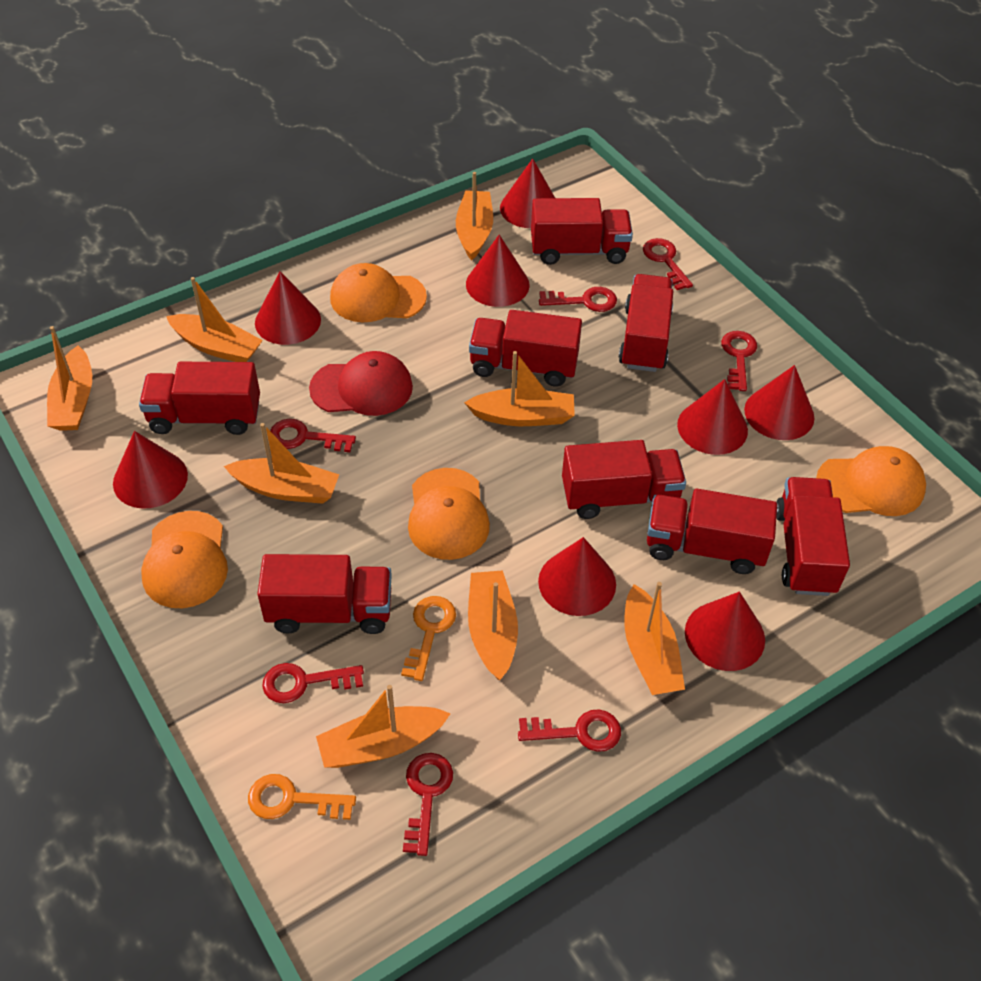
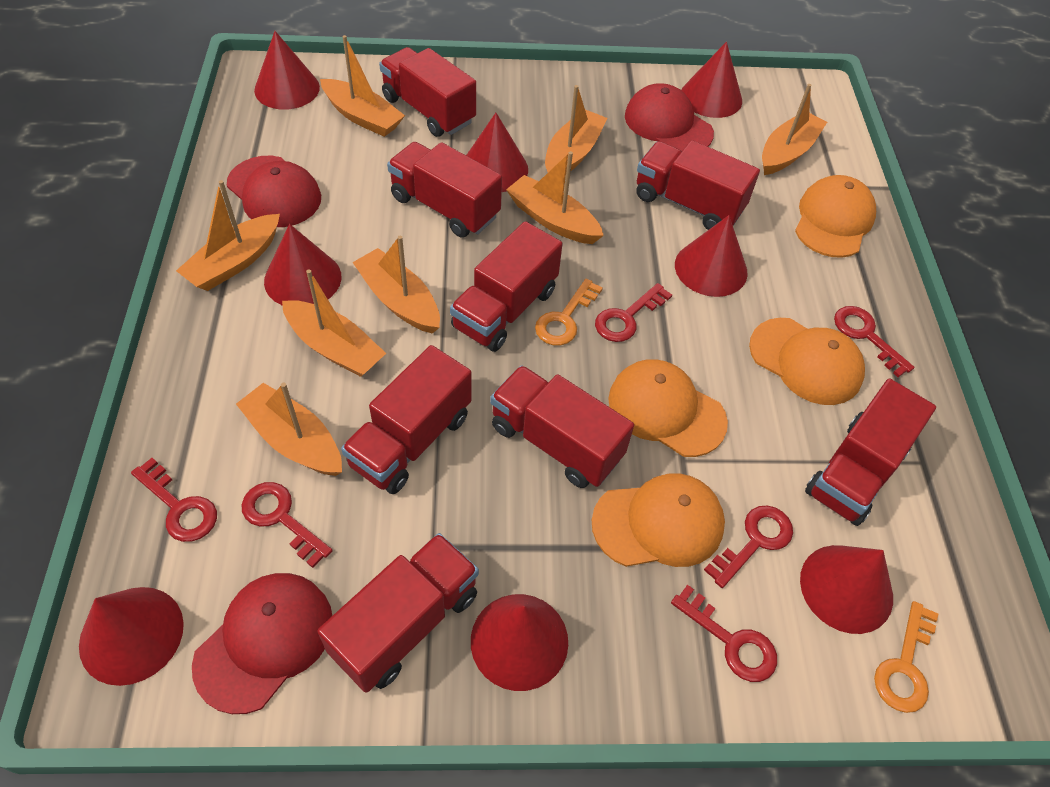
red cap: 1 -> 3
red key: 7 -> 6

